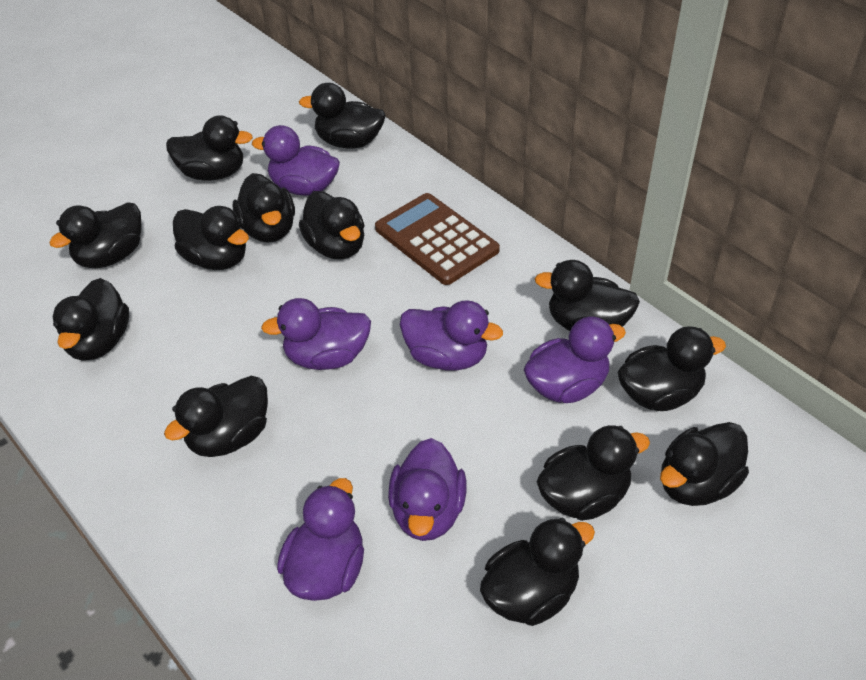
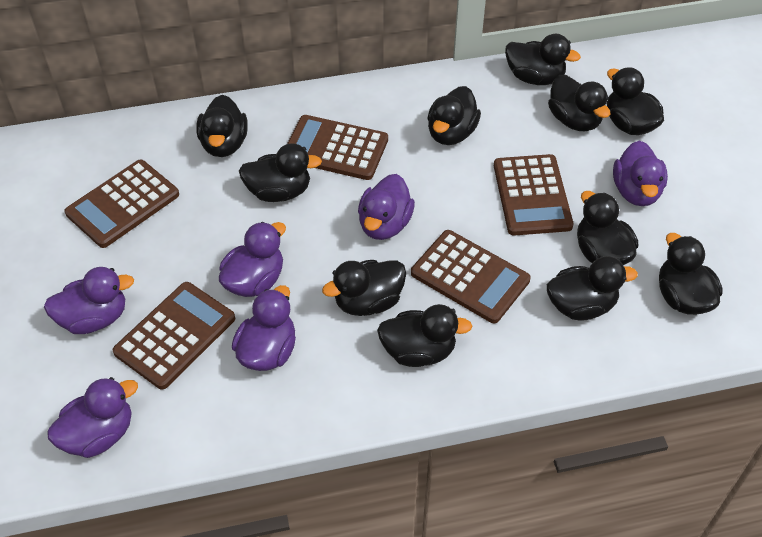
black duck: 13 -> 11
brown calculator: 1 -> 5

